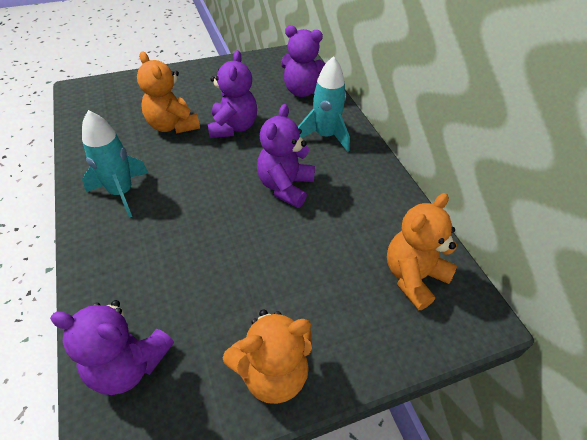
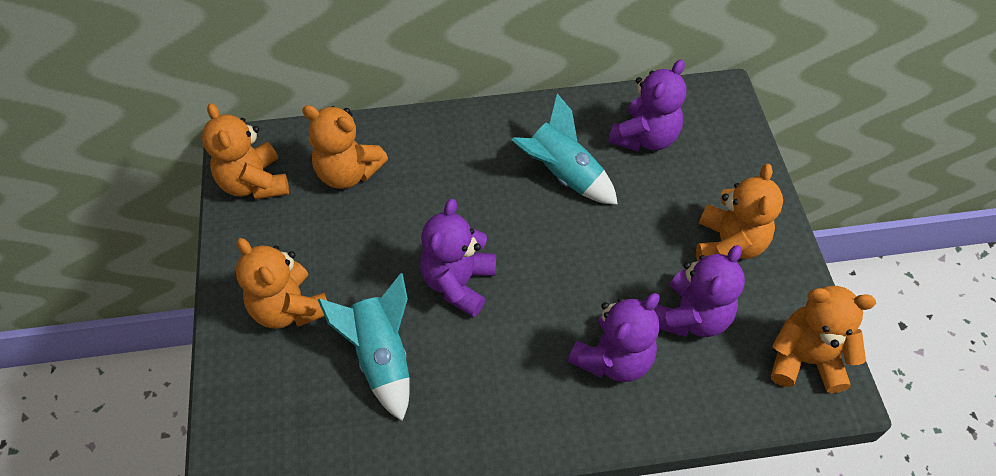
orange teddy bear: 3 -> 5

